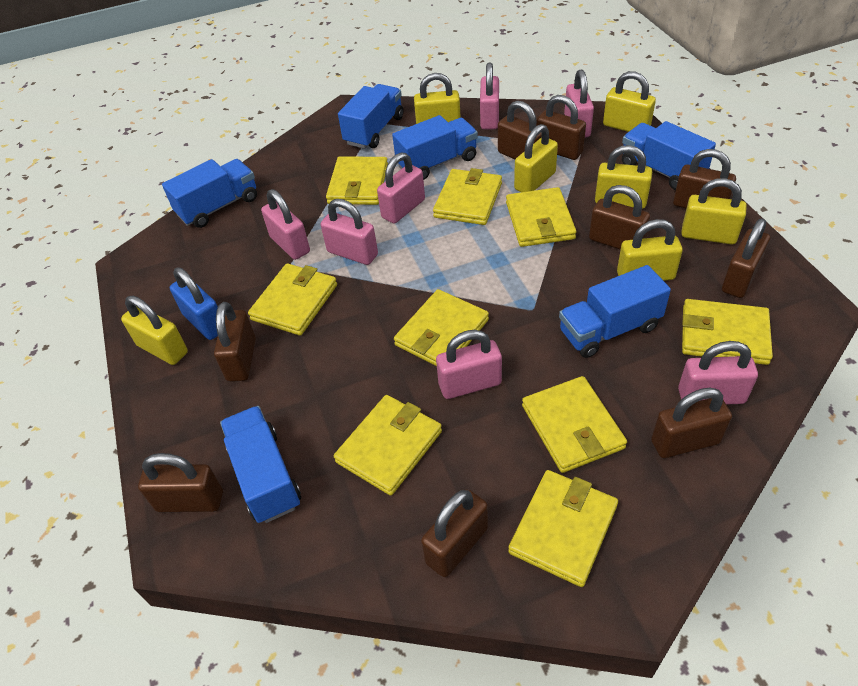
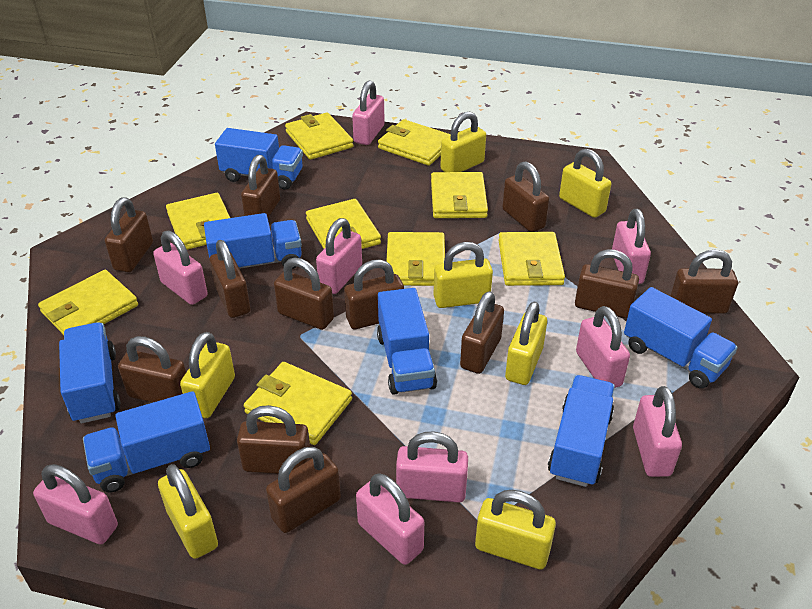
blue padlock: 1 -> 0
blue truck: 6 -> 7
brown padlock: 9 -> 12
pink padlock: 7 -> 9

